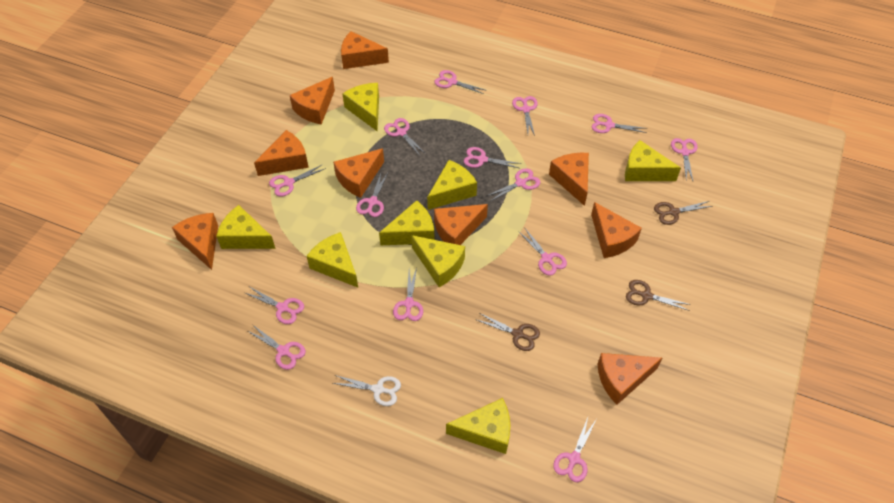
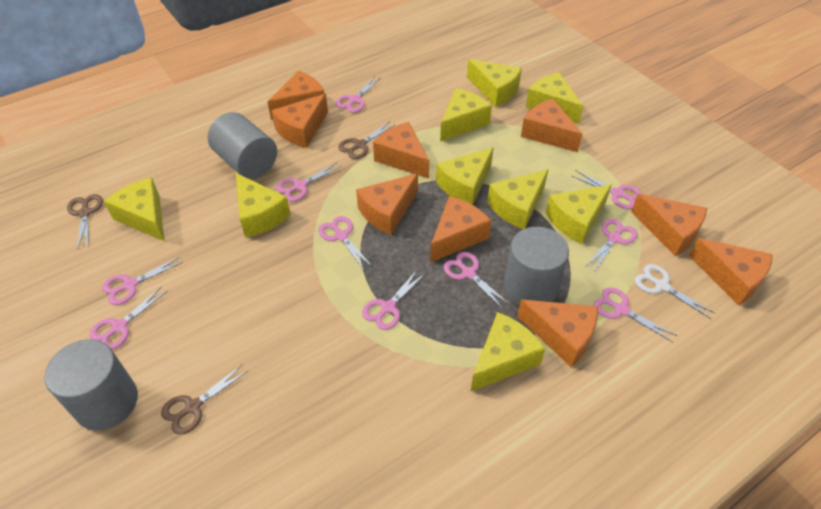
grey cylinder: 0 -> 3
pink scissors: 14 -> 10
yellow cheese: 8 -> 9

